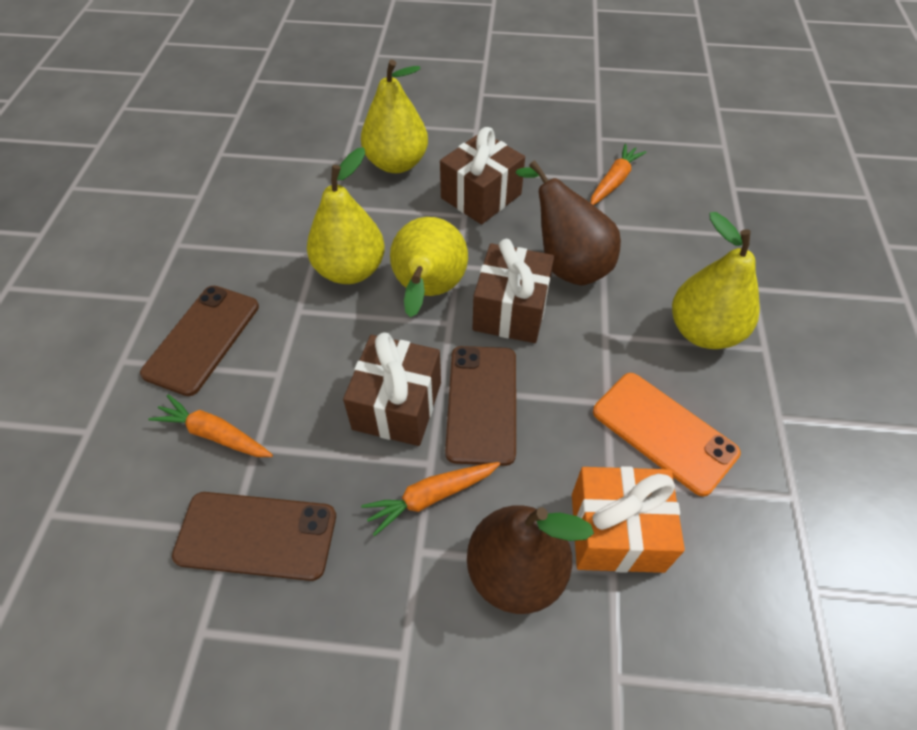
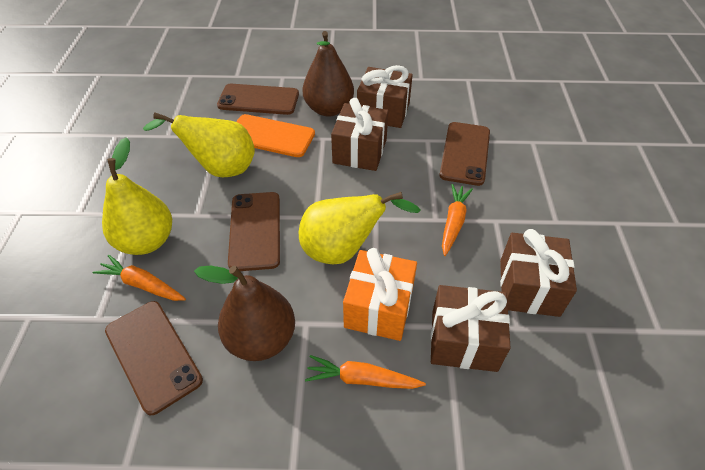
brown gift: 3 -> 4
brown phone: 3 -> 4
yellow pear: 4 -> 3

